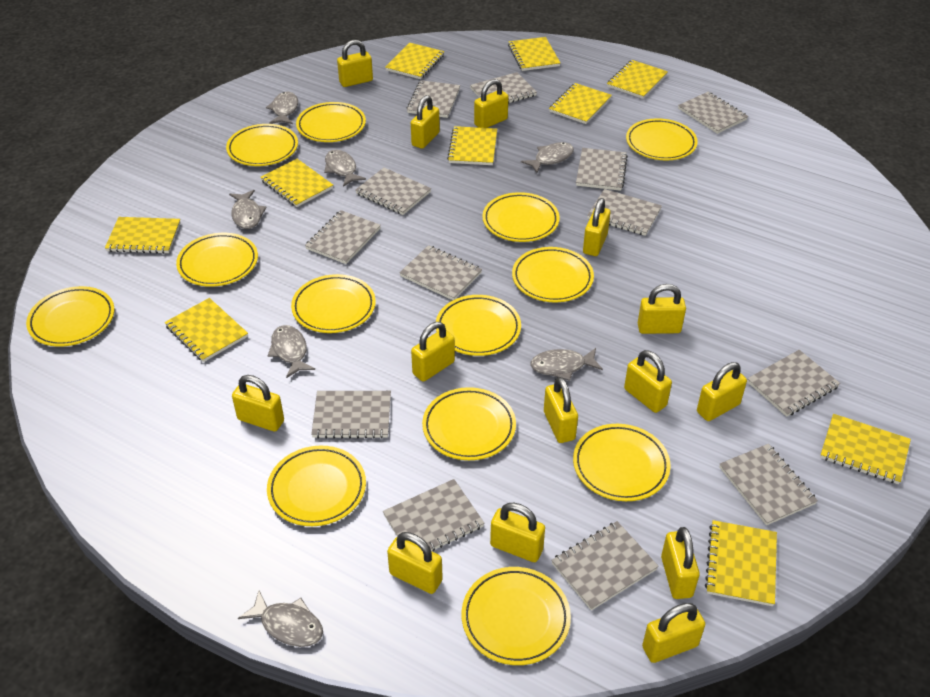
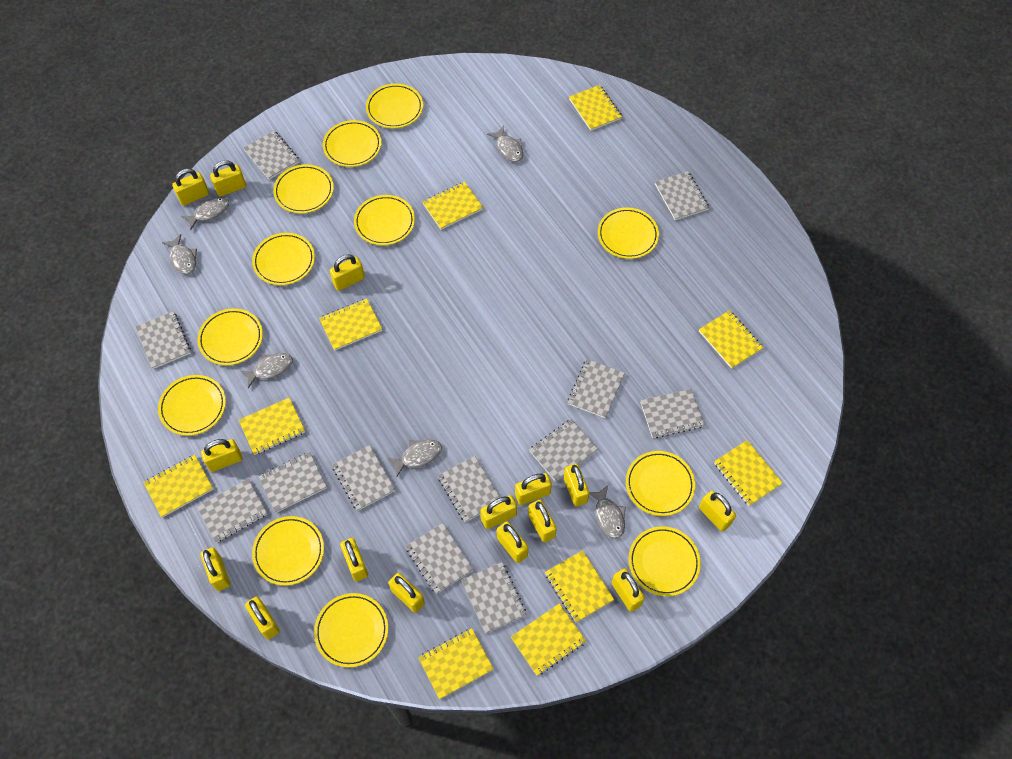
grey fish: 7 -> 6
grey notebook: 13 -> 12
yellow padlock: 14 -> 15
yellow plate: 13 -> 12

